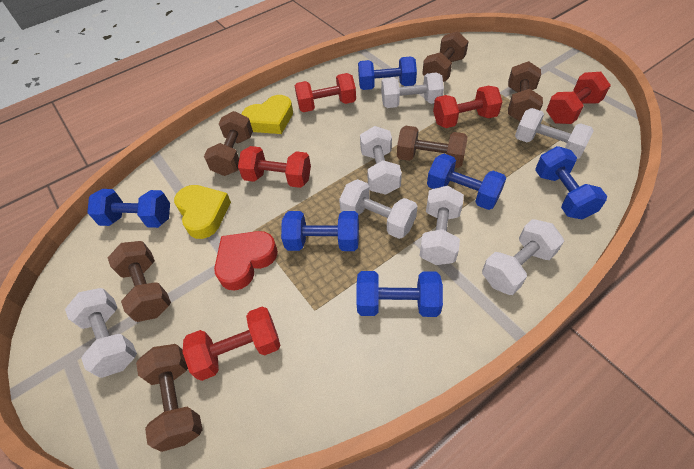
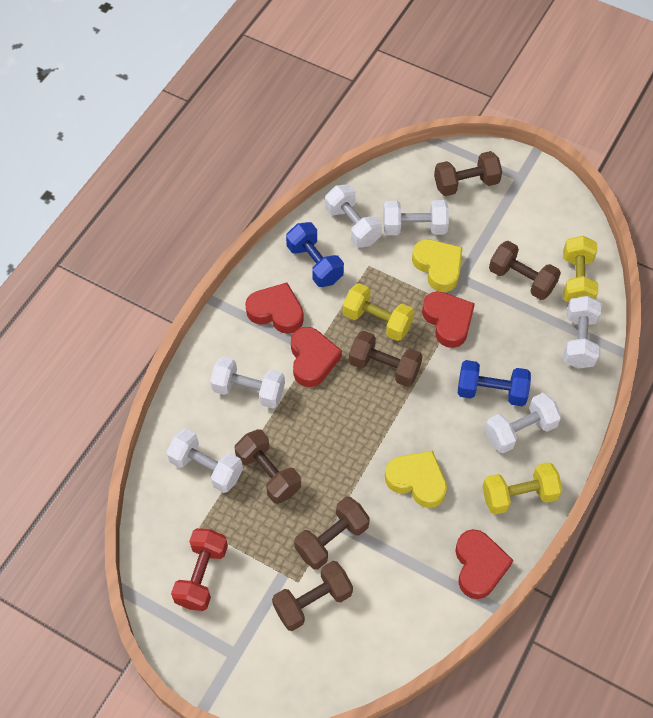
blue dumbbell: 6 -> 2
red dumbbell: 5 -> 1
red heart: 1 -> 4
white dumbbell: 7 -> 6
yellow dumbbell: 0 -> 3

